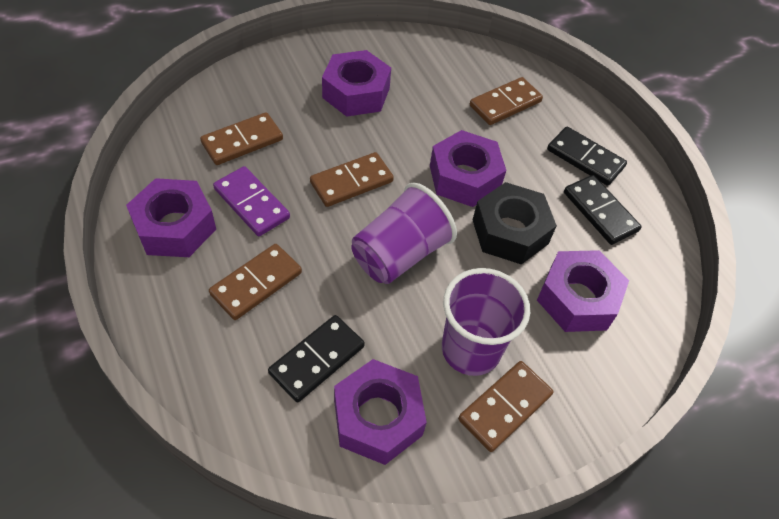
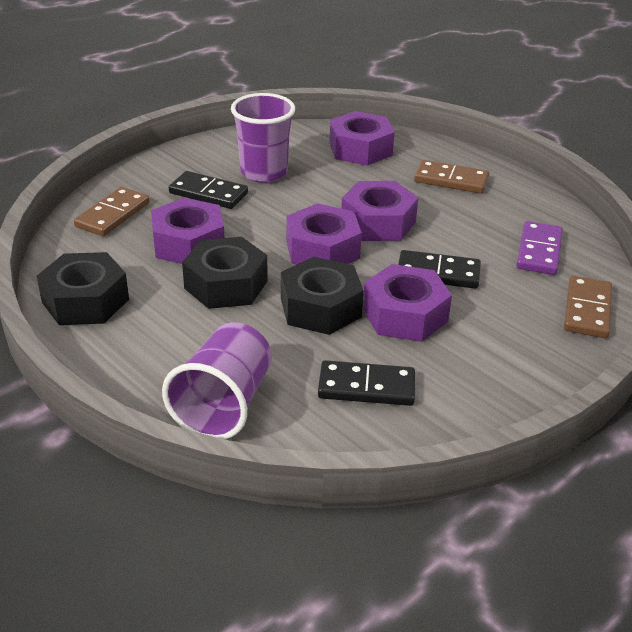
black nut: 1 -> 3
brown domino: 5 -> 3

